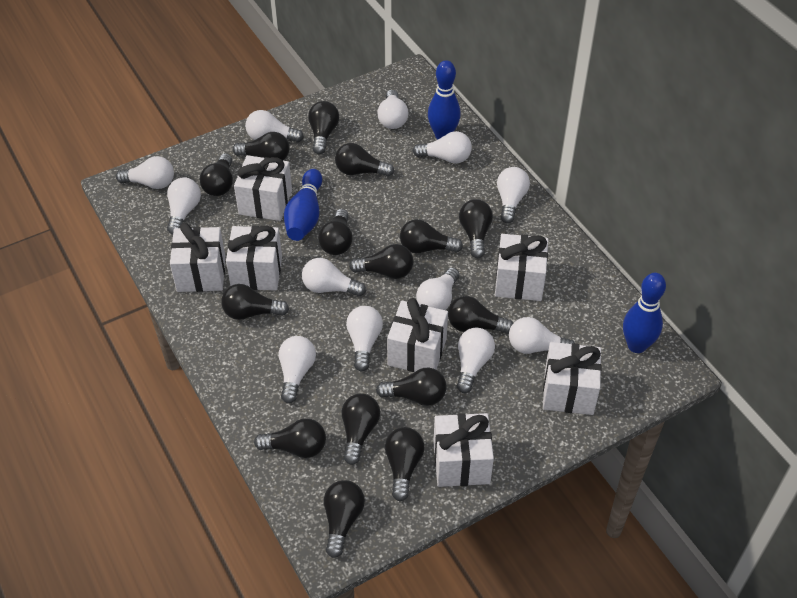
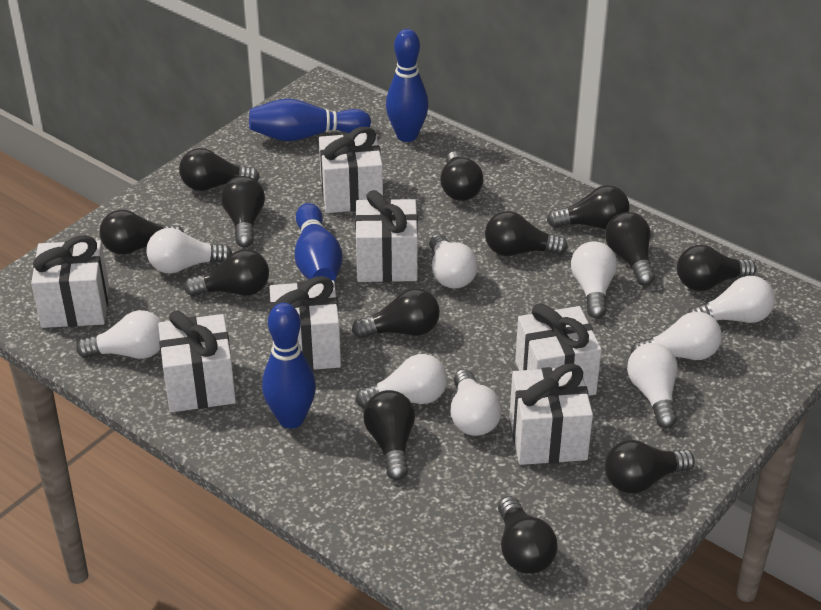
black light bulb: 15 -> 13
blue bowling pin: 3 -> 4
white light bulb: 12 -> 9

